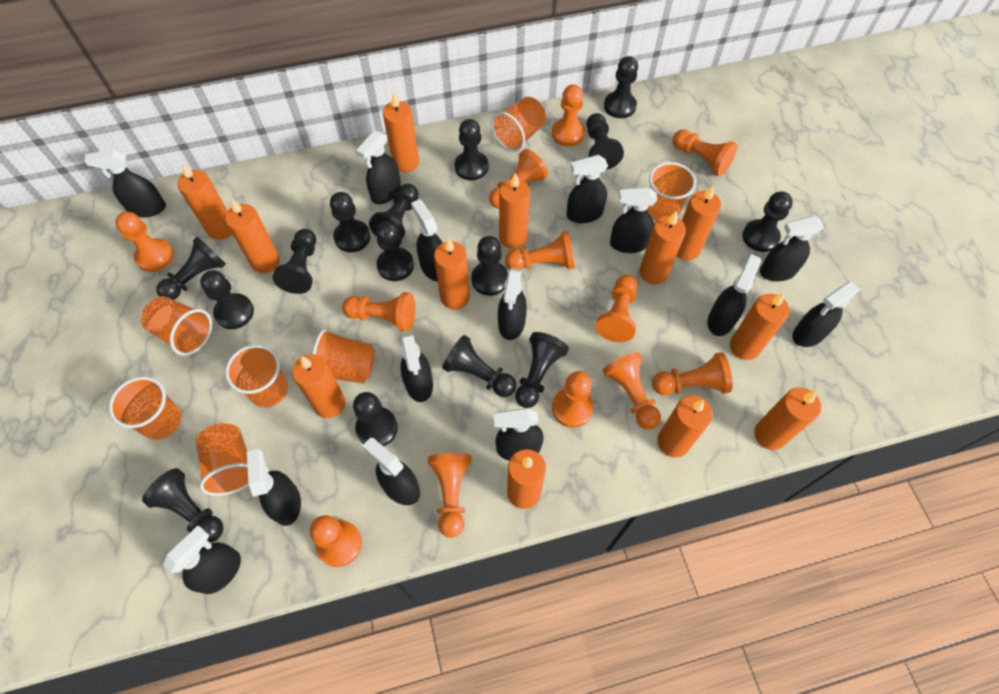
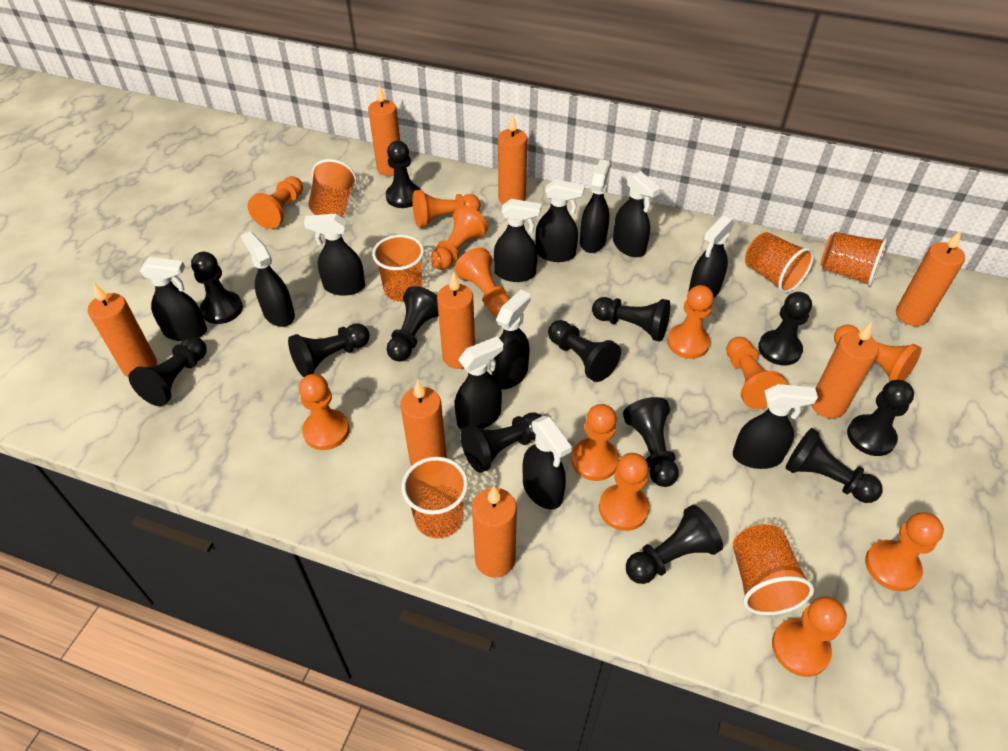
black pawn: 15 -> 13
black spray bottle: 14 -> 12
orange candle: 12 -> 8
orange cup: 7 -> 6

